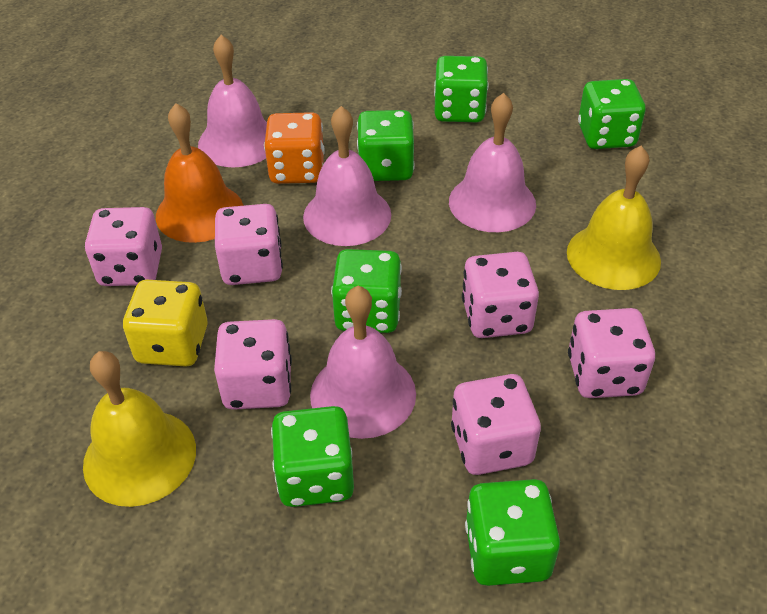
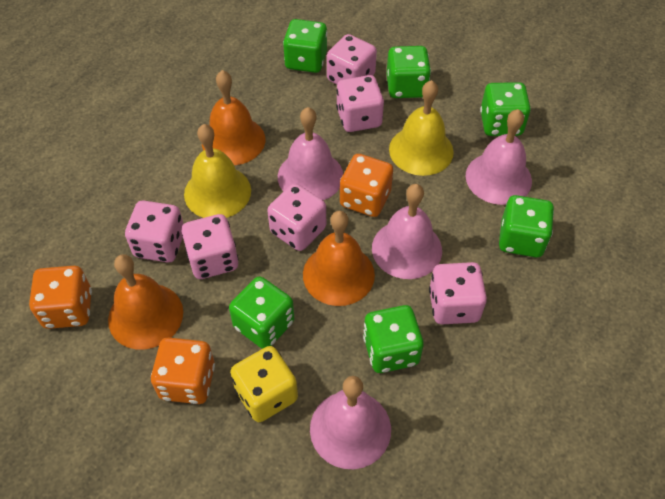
orange bell: 1 -> 3
orange dice: 1 -> 3

